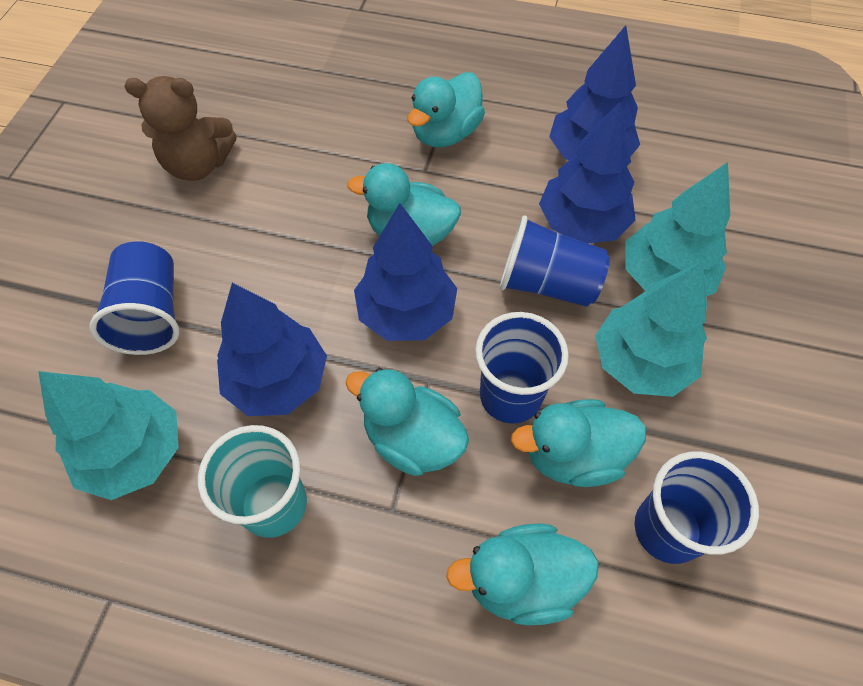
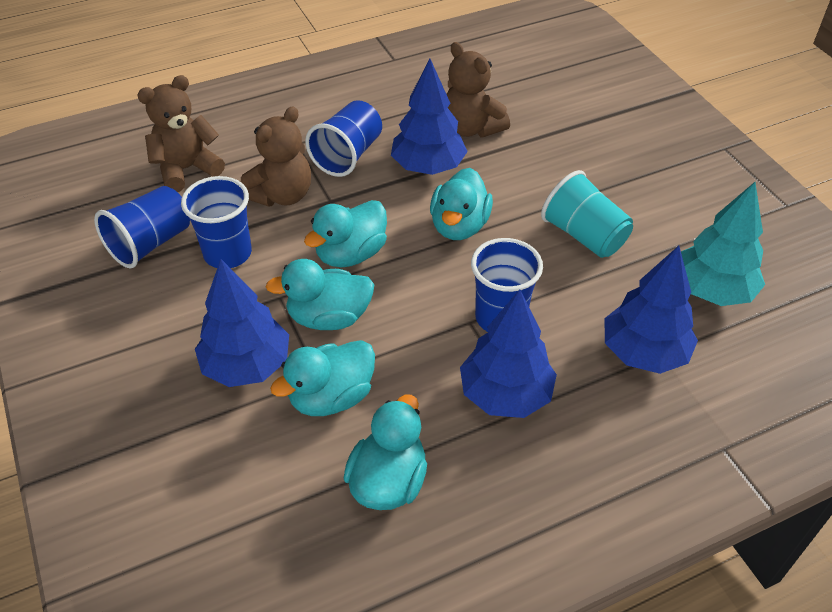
brown teddy bear: 1 -> 3
turquoise tree: 3 -> 1

